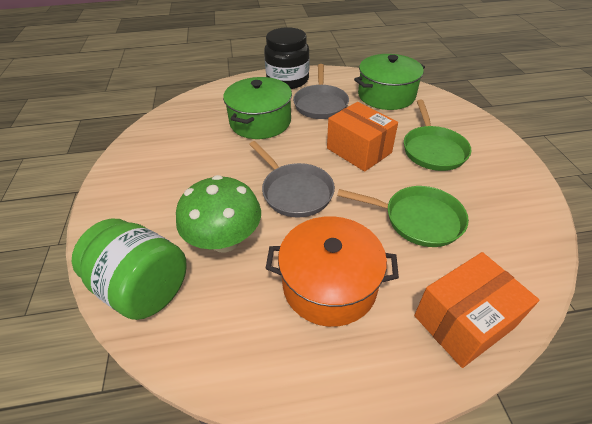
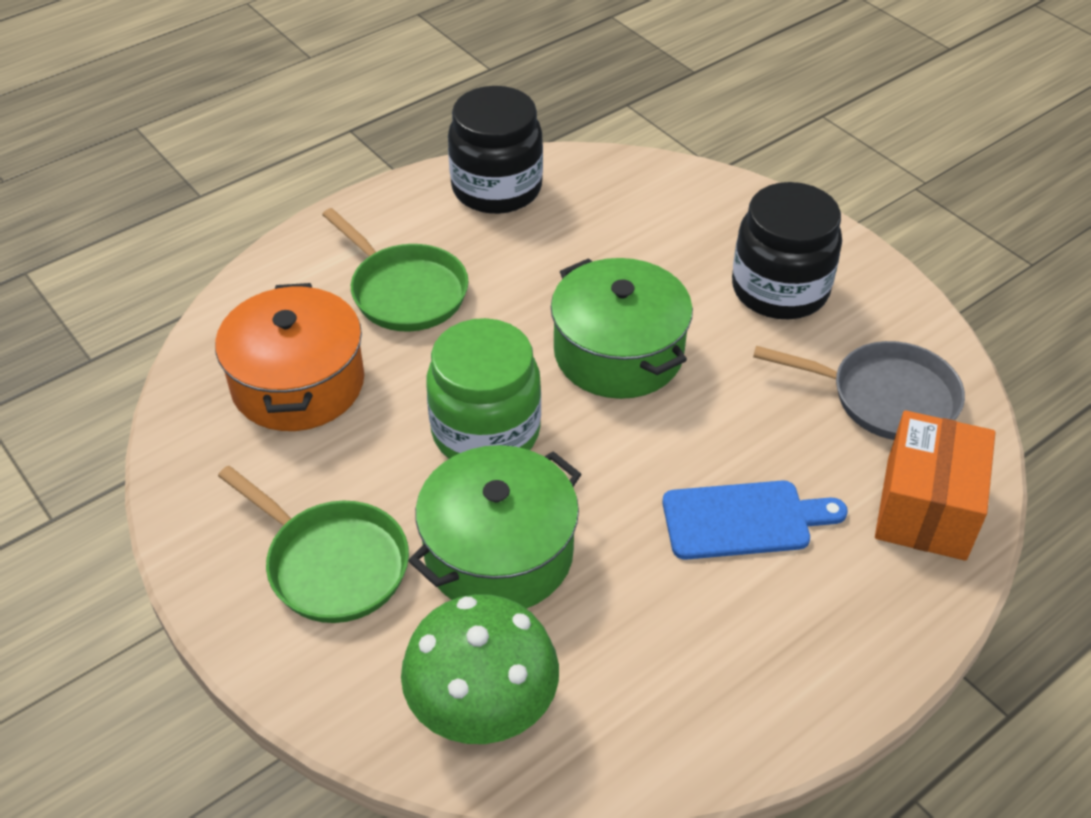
black jar: 1 -> 2
blue cutting board: 0 -> 1
grey pan: 2 -> 1
orange box: 2 -> 1

